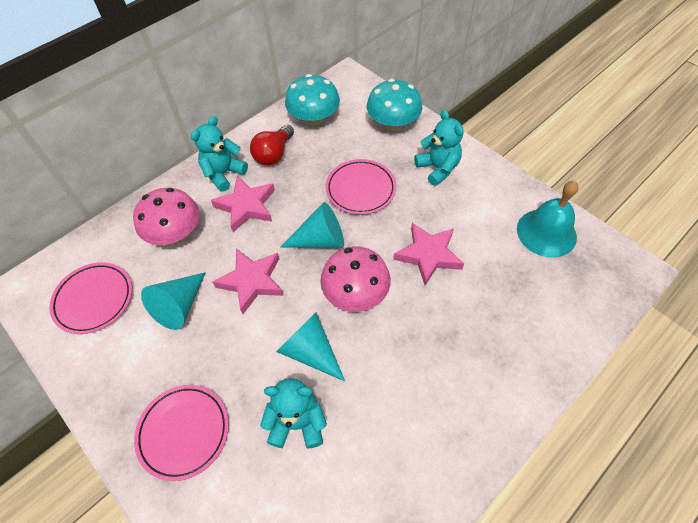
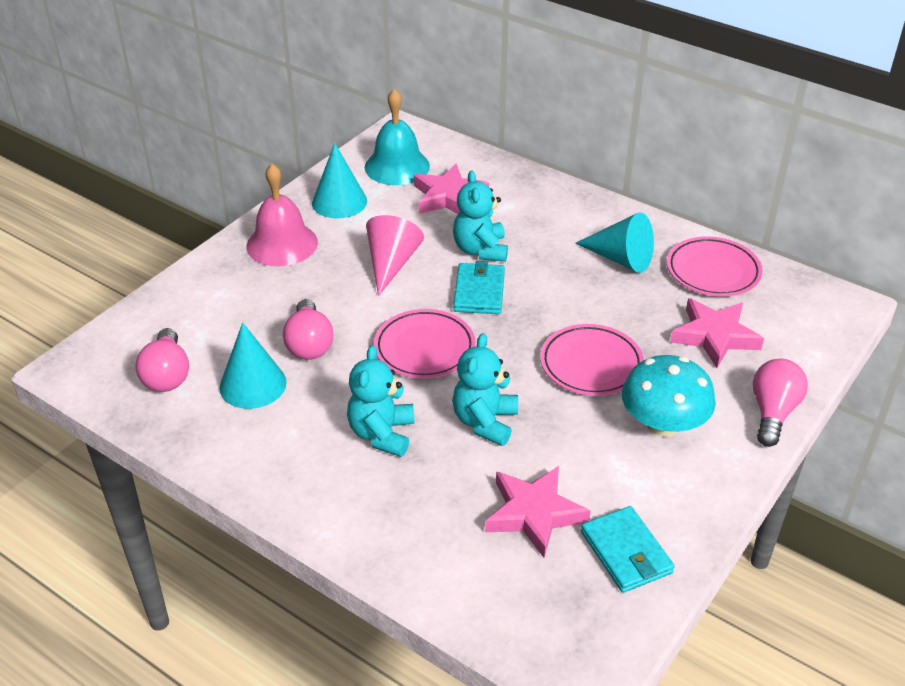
pink bell: 0 -> 1
pink cone: 0 -> 1
pink light bulb: 0 -> 3
pink mushroom: 2 -> 0
red light bulb: 1 -> 0
turquoise mushroom: 2 -> 1
turquoise wallet: 0 -> 2

